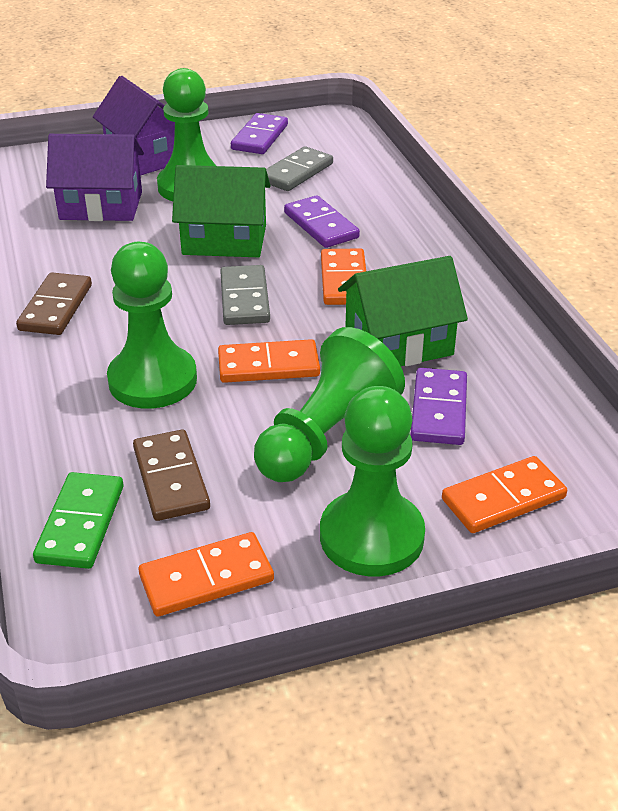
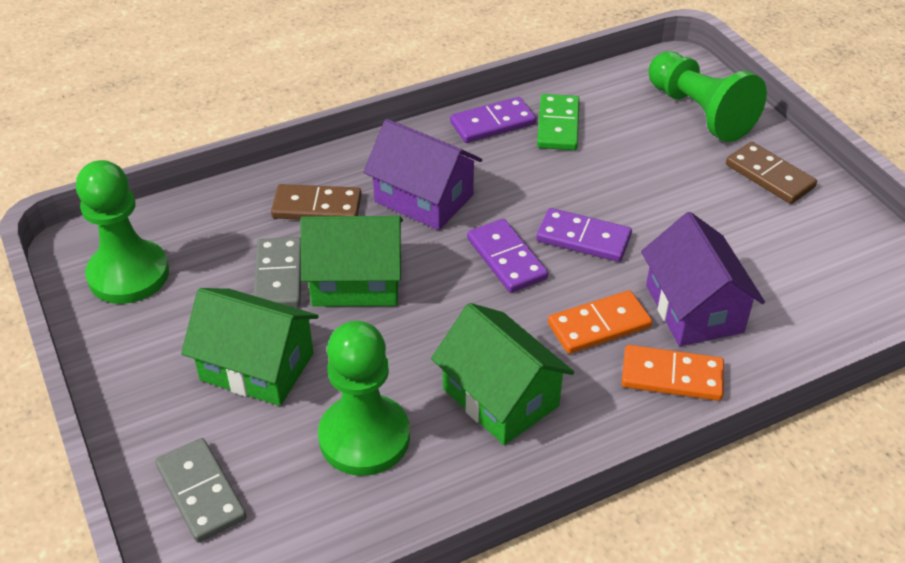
green house: 2 -> 3
green pawn: 4 -> 3
orange domino: 4 -> 2

